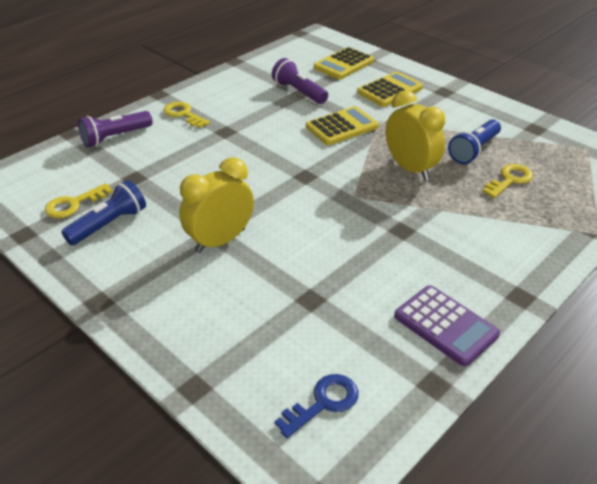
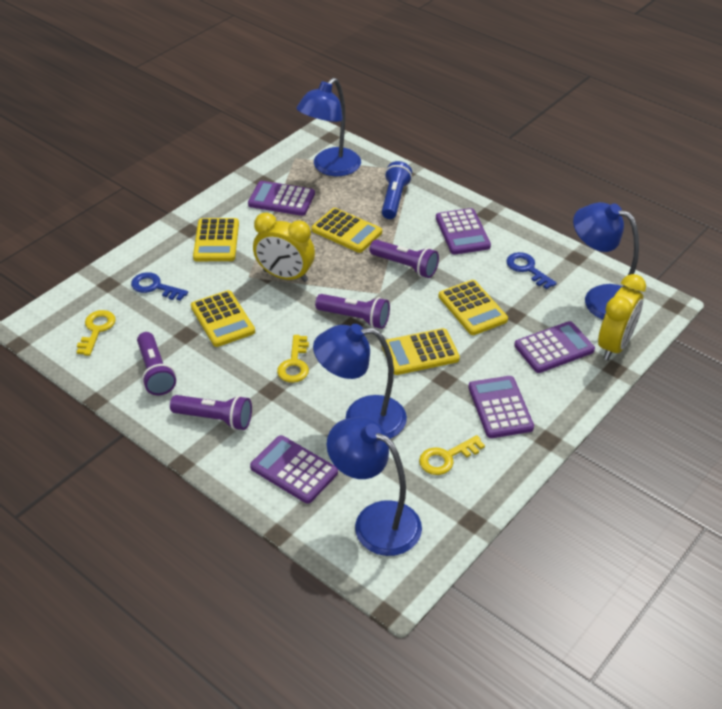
blue flashlight: 2 -> 1
blue key: 1 -> 2
blue lamp: 0 -> 4
purple calculator: 1 -> 5
purple flashlight: 2 -> 4
yellow calculator: 3 -> 5

